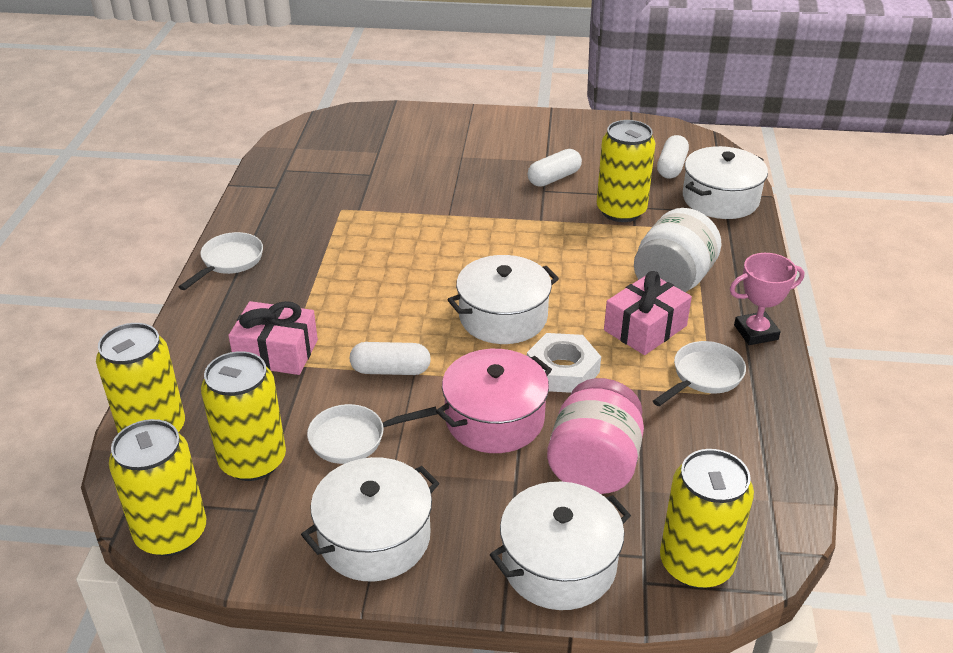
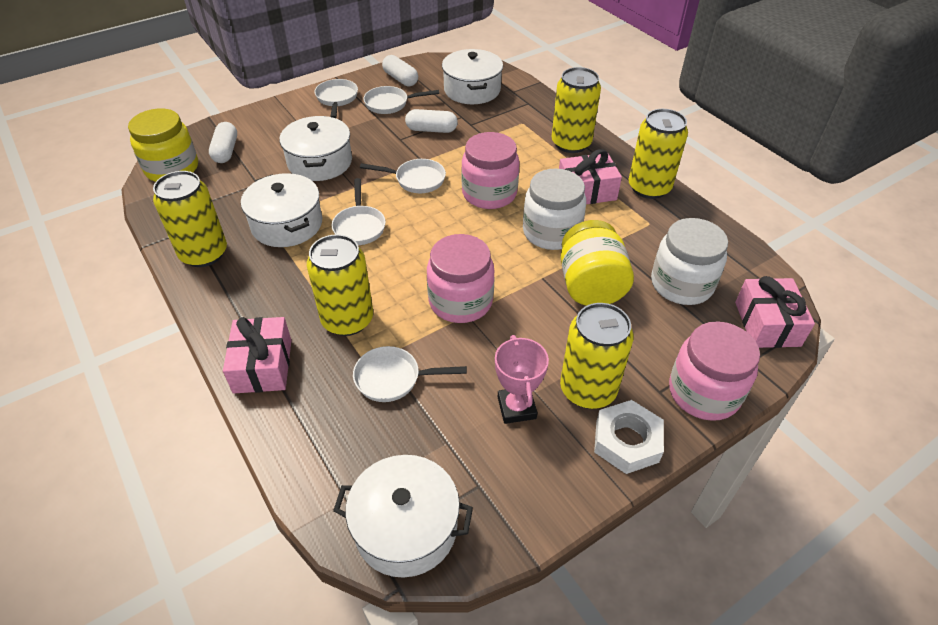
pink gift: 2 -> 3
pink jar: 1 -> 3
pink pot: 1 -> 0
white jar: 1 -> 2
white pan: 3 -> 5
yellow jar: 0 -> 2

